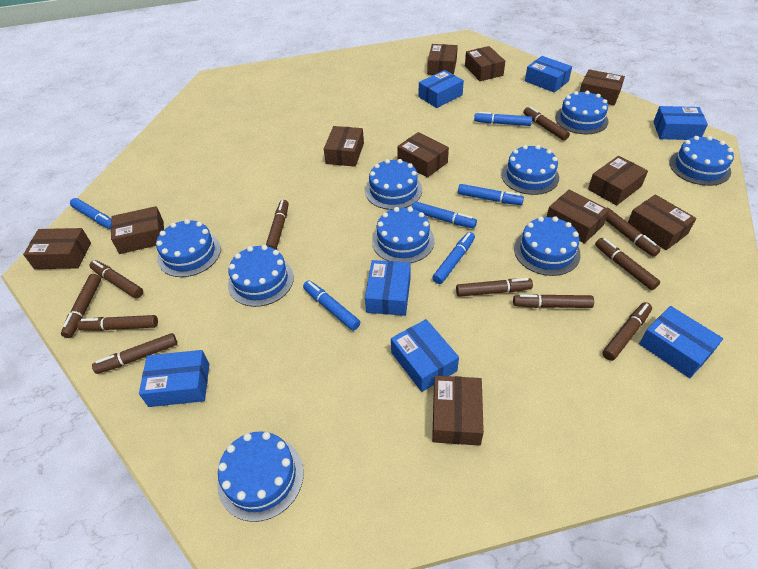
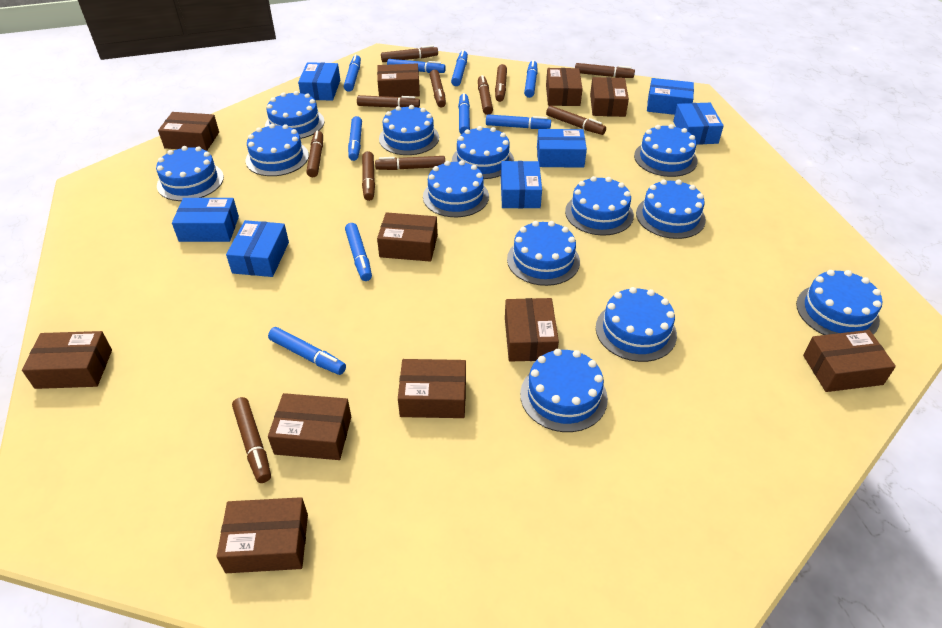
blue cake: 9 -> 13
blue marker: 6 -> 9

